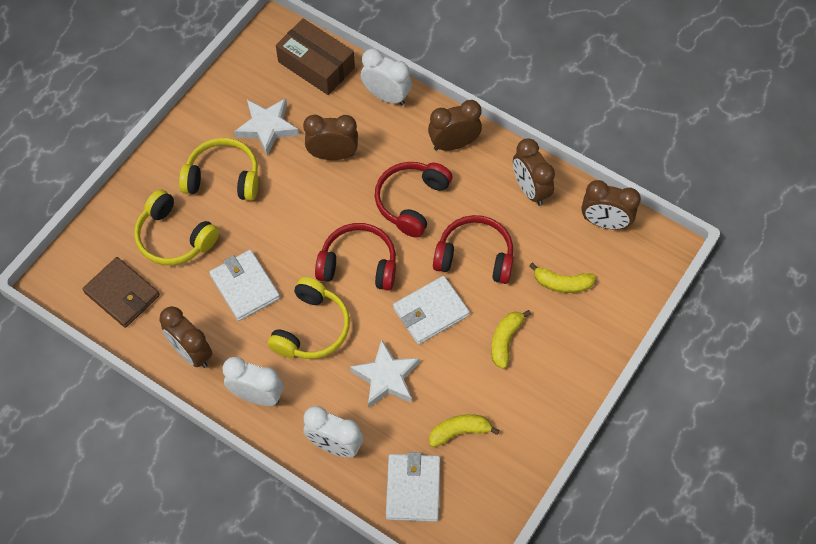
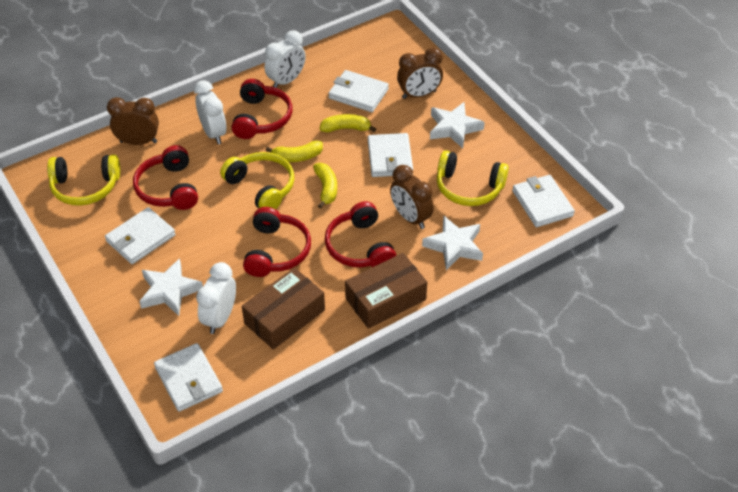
brown box: 1 -> 2
brown clock: 5 -> 3
brown wallet: 1 -> 0
red headphones: 3 -> 4
white star: 2 -> 3
white wallet: 3 -> 5

